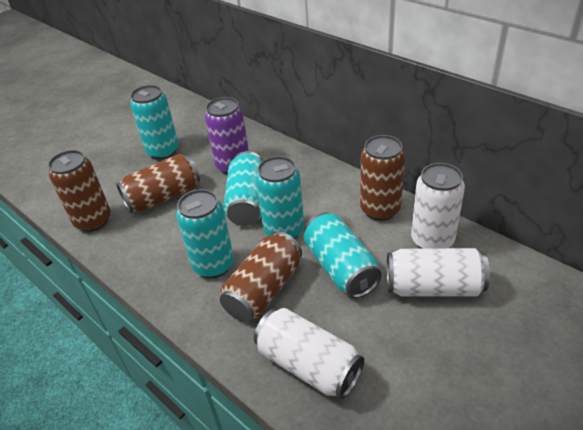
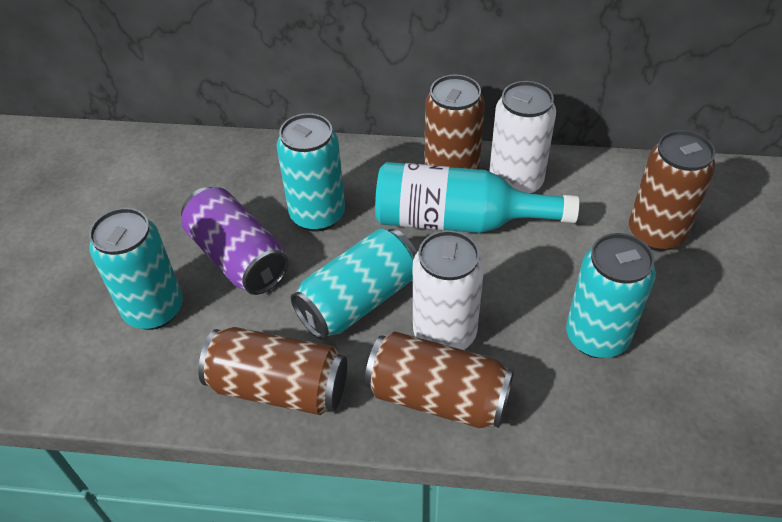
turquoise bottle: 0 -> 1
turquoise can: 5 -> 4
white can: 3 -> 2

